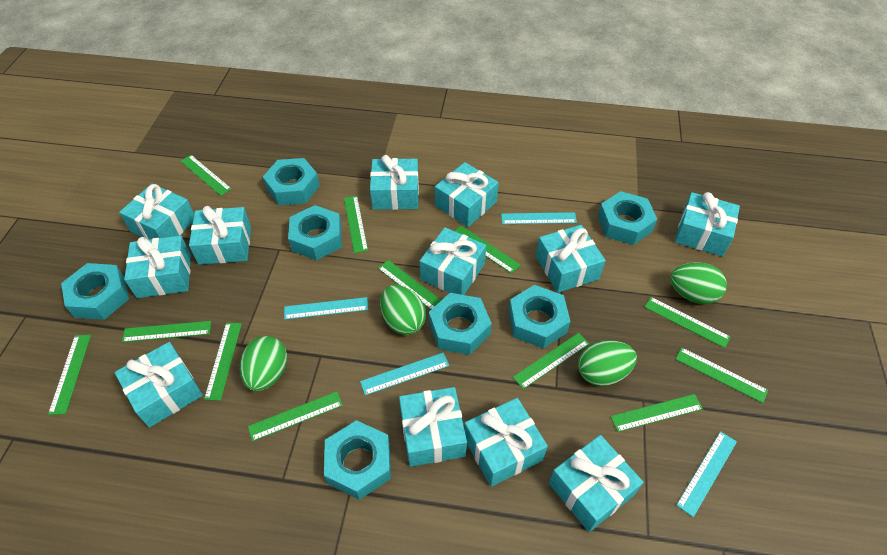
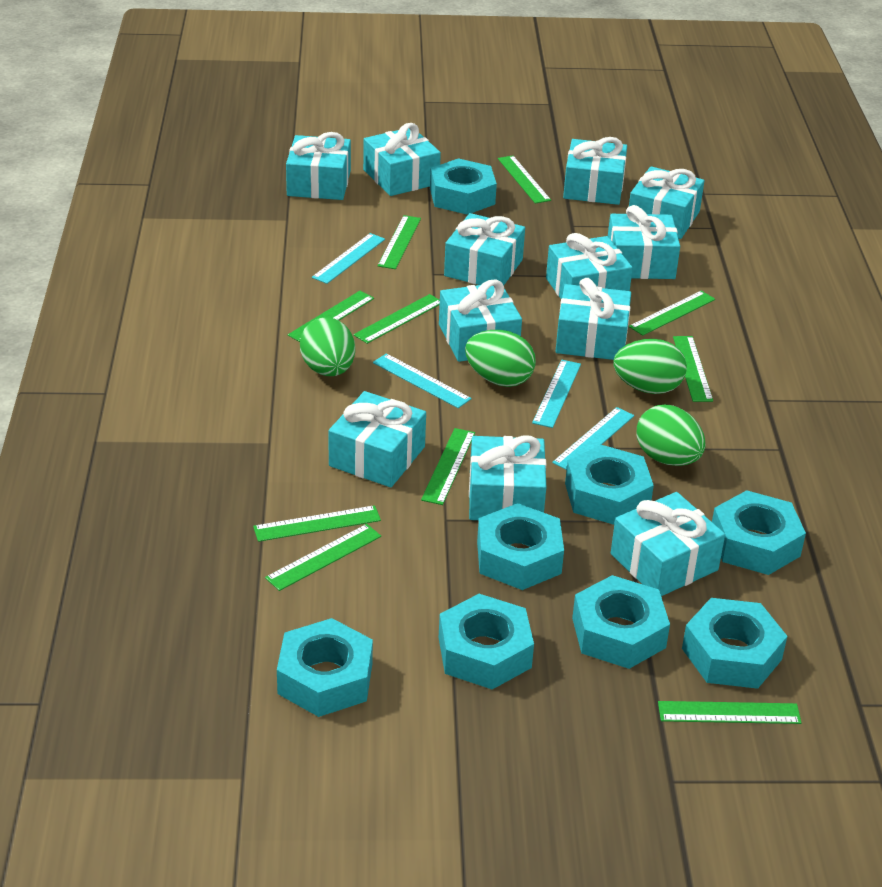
green ruler: 12 -> 10
turquoise nut: 7 -> 8

